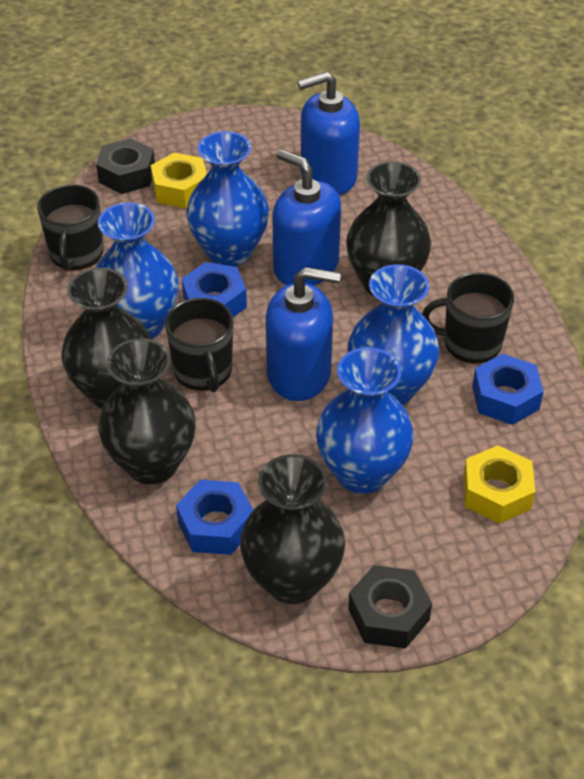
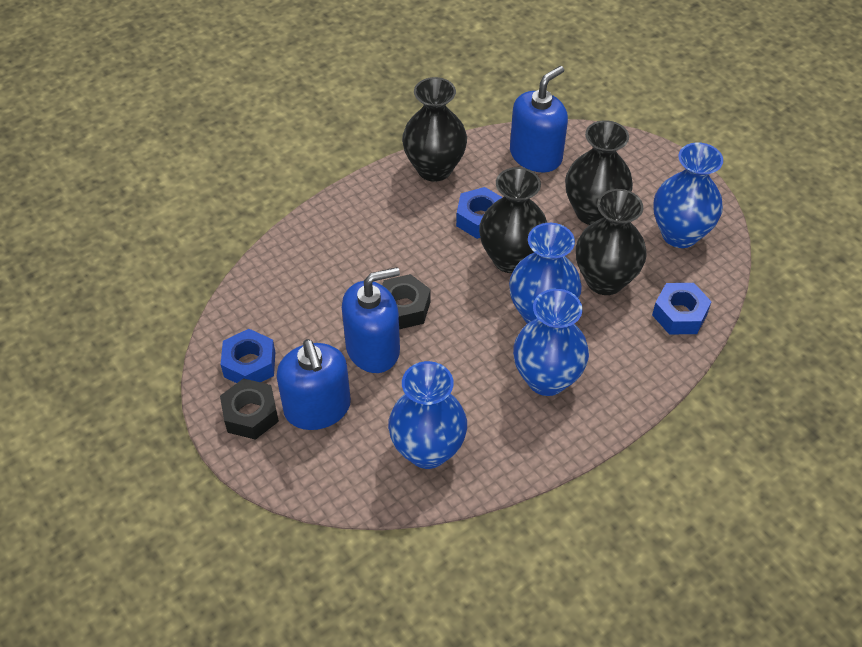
black mug: 3 -> 0
yellow nut: 2 -> 0

